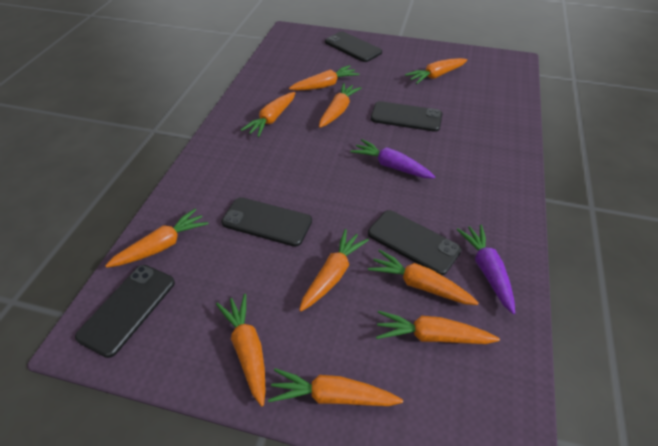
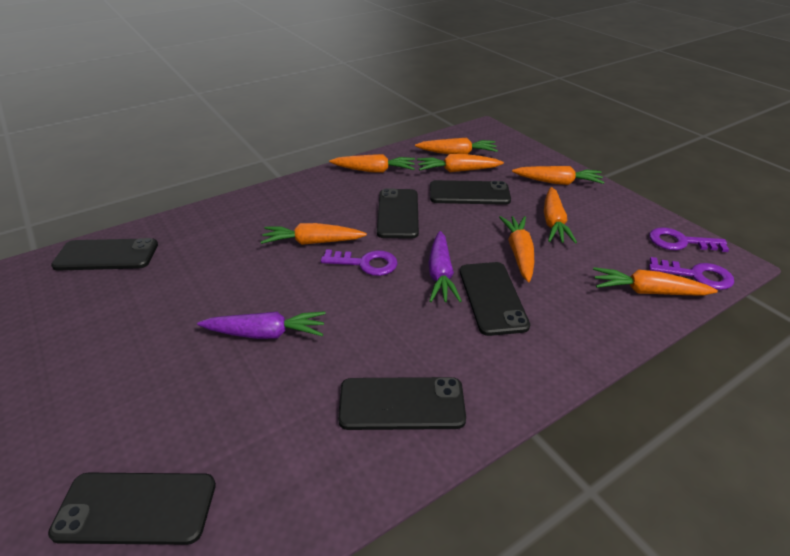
black phone: 5 -> 6
orange carrot: 10 -> 8
purple key: 0 -> 3

